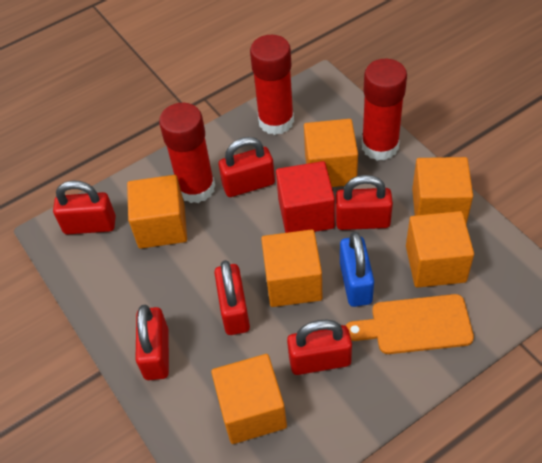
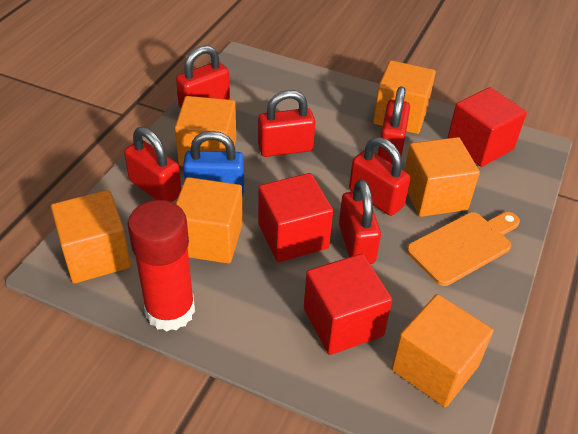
red cube: 1 -> 3
red glue stick: 3 -> 1

